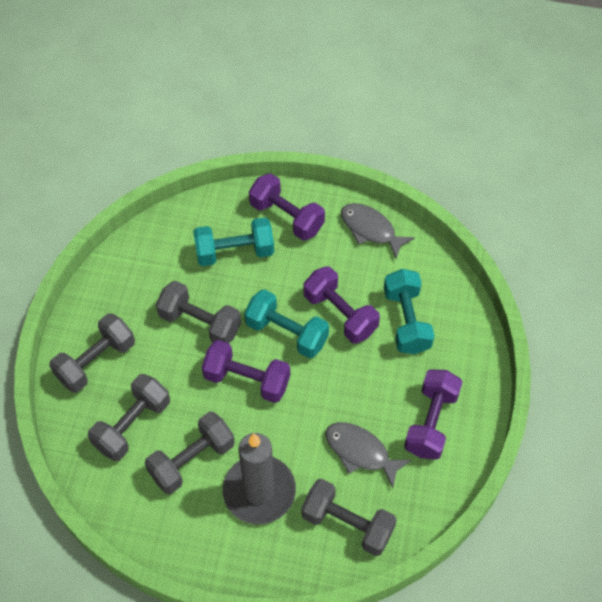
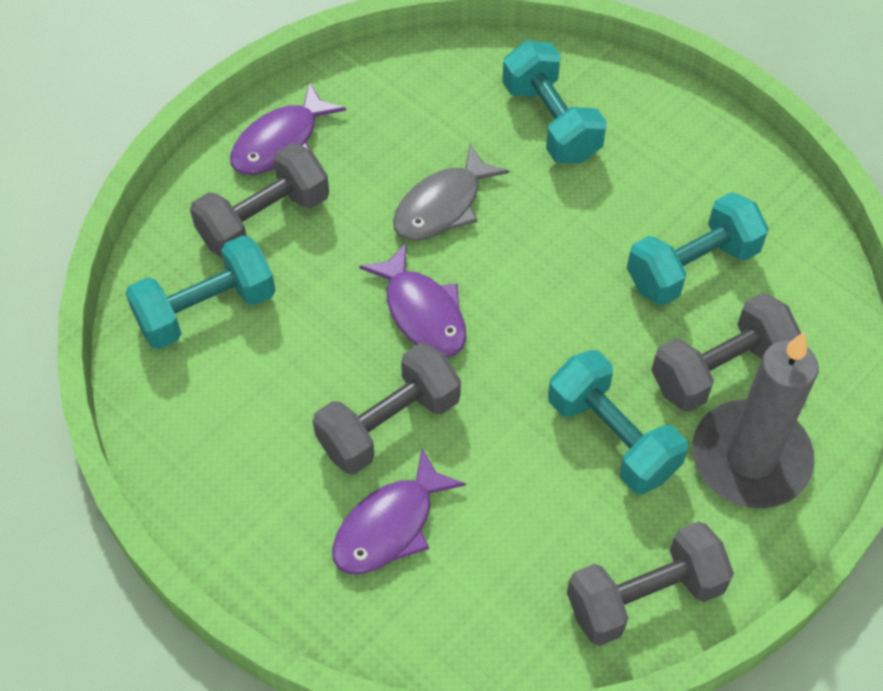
grey dumbbell: 5 -> 4
grey fish: 2 -> 1
purple dumbbell: 4 -> 0
purple fish: 0 -> 3
turquoise dumbbell: 3 -> 4

